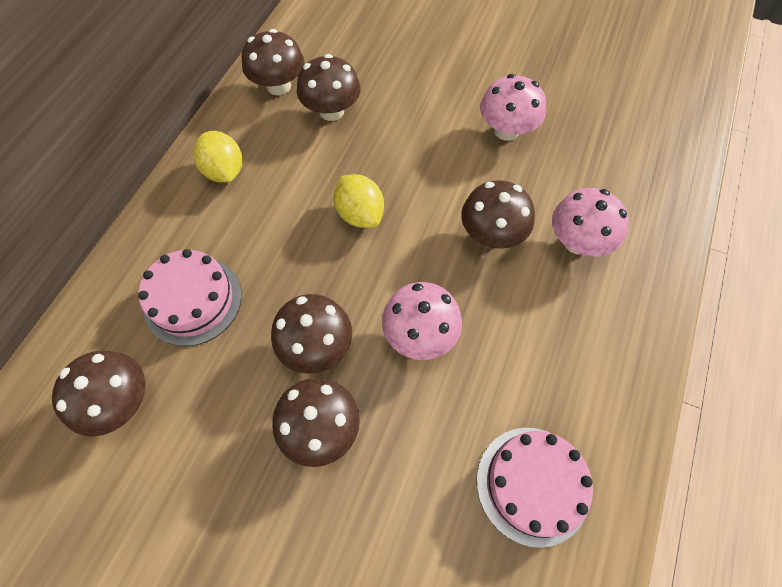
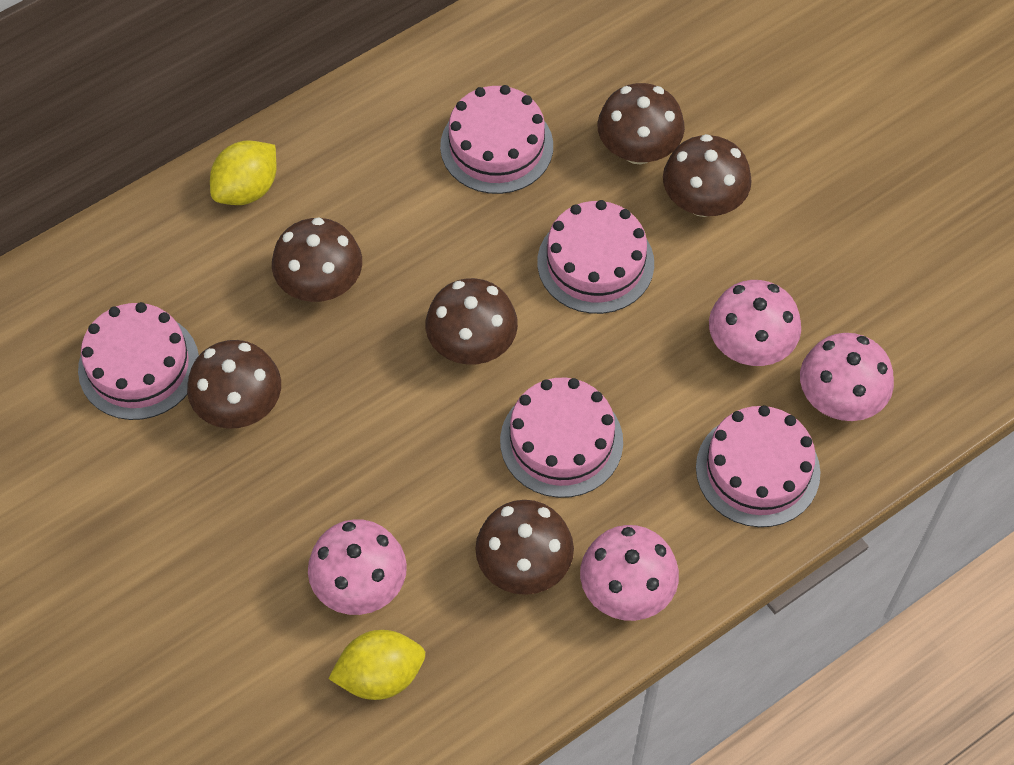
pink cake: 2 -> 5
pink mushroom: 3 -> 4

